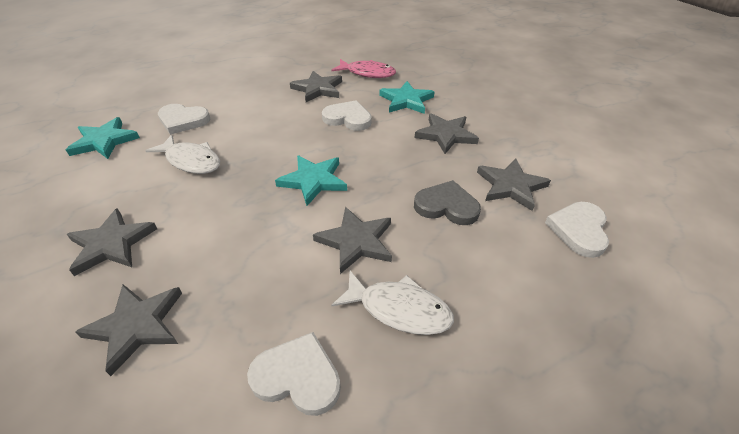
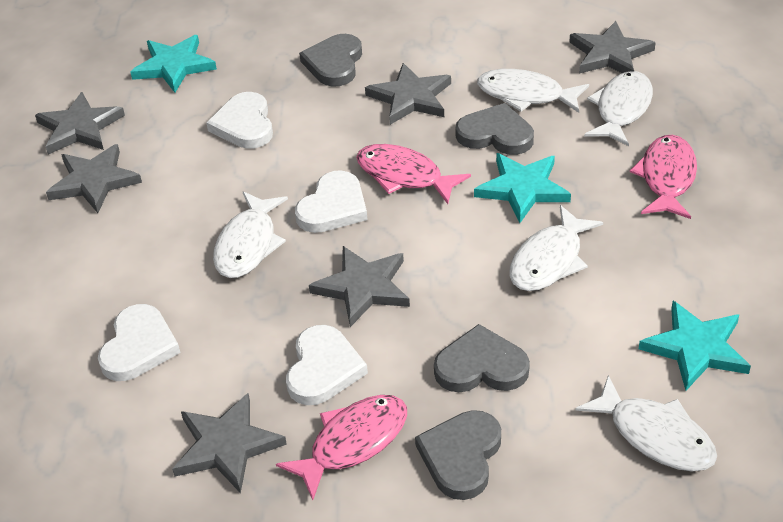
grey heart: 1 -> 4
pink fish: 1 -> 3
white fish: 2 -> 5

